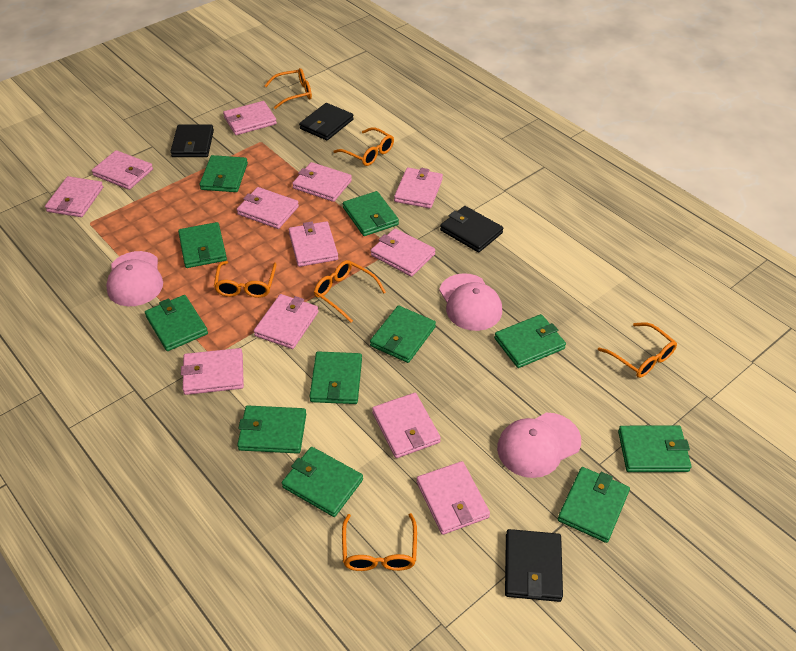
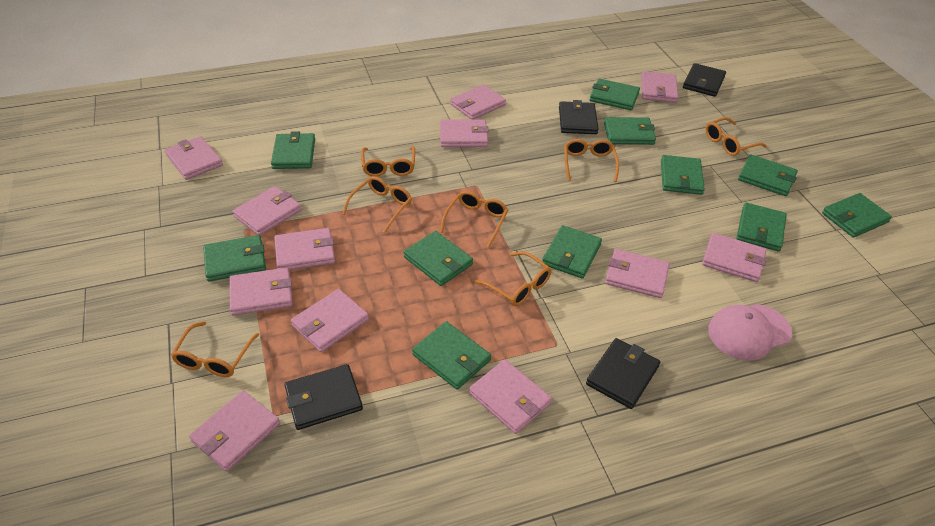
orange glasses: 6 -> 7
pink cap: 3 -> 1

